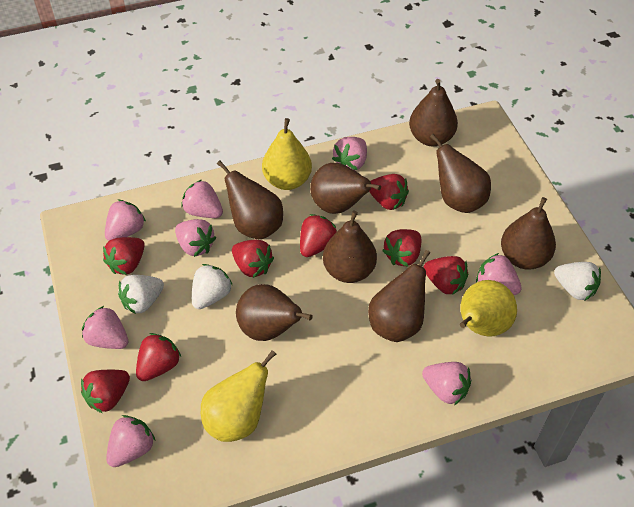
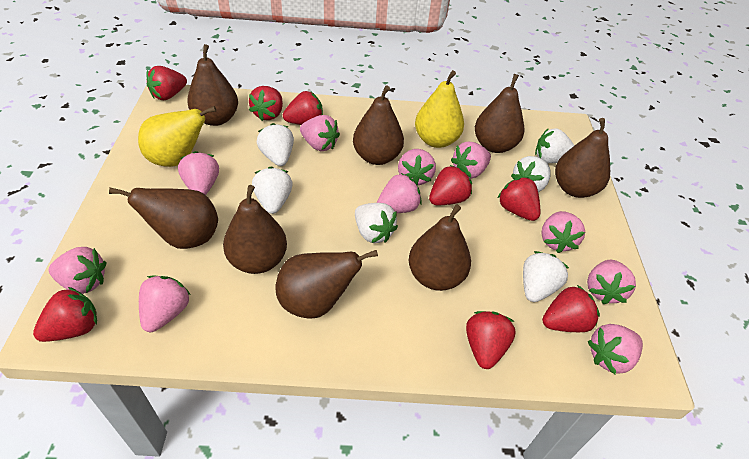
pink strawberry: 8 -> 10
white strawberry: 3 -> 6
yellow pear: 3 -> 2

